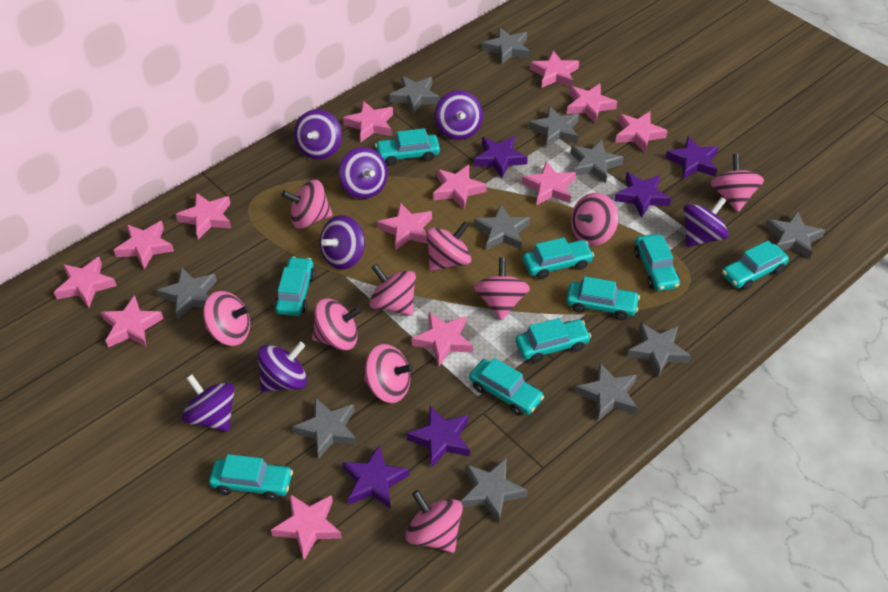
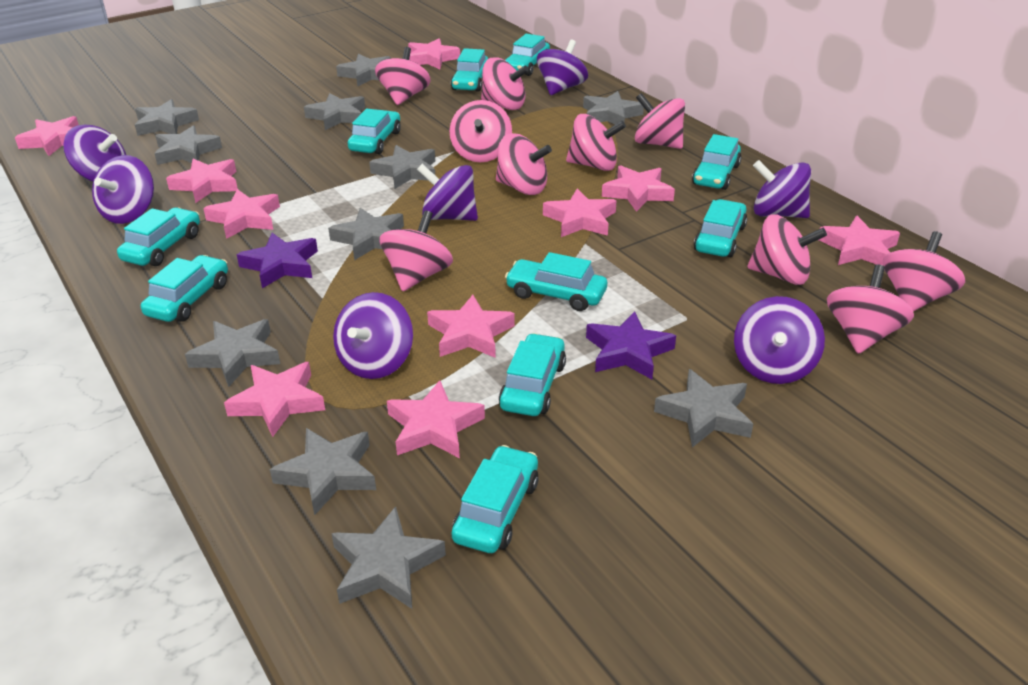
pink star: 13 -> 10
purple star: 5 -> 2
turquoise car: 9 -> 10

